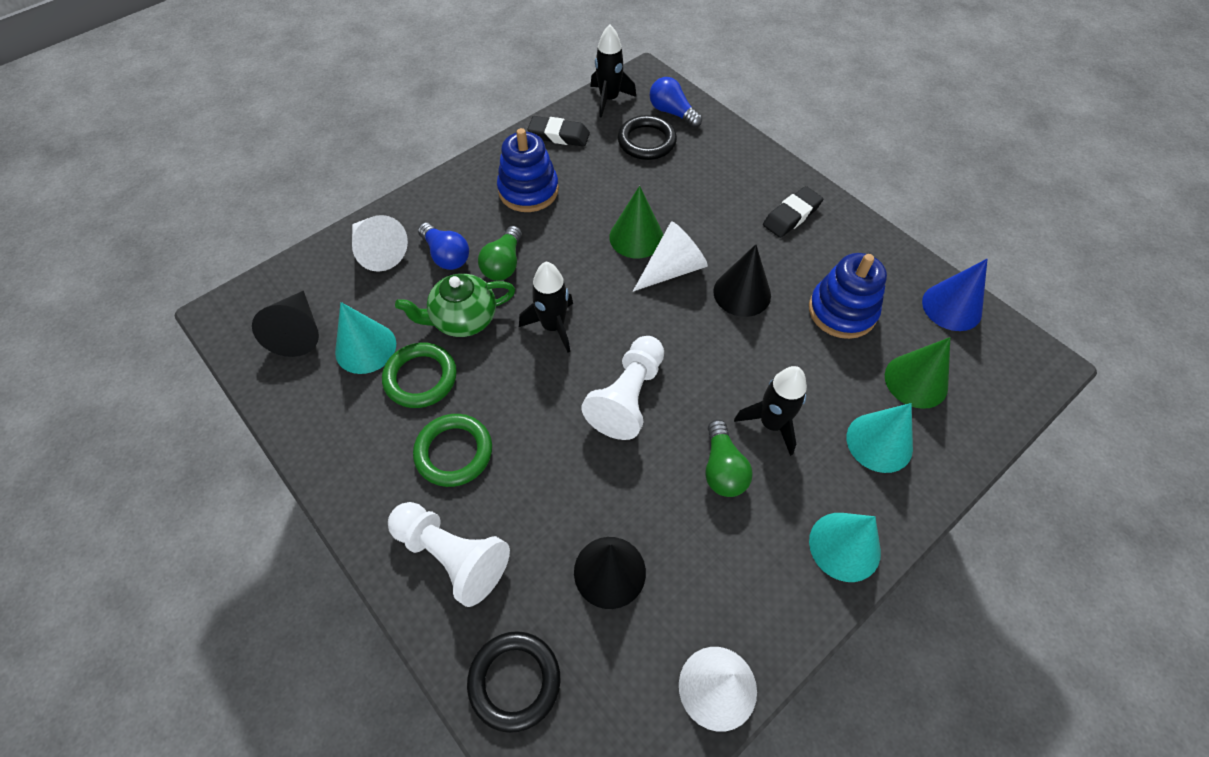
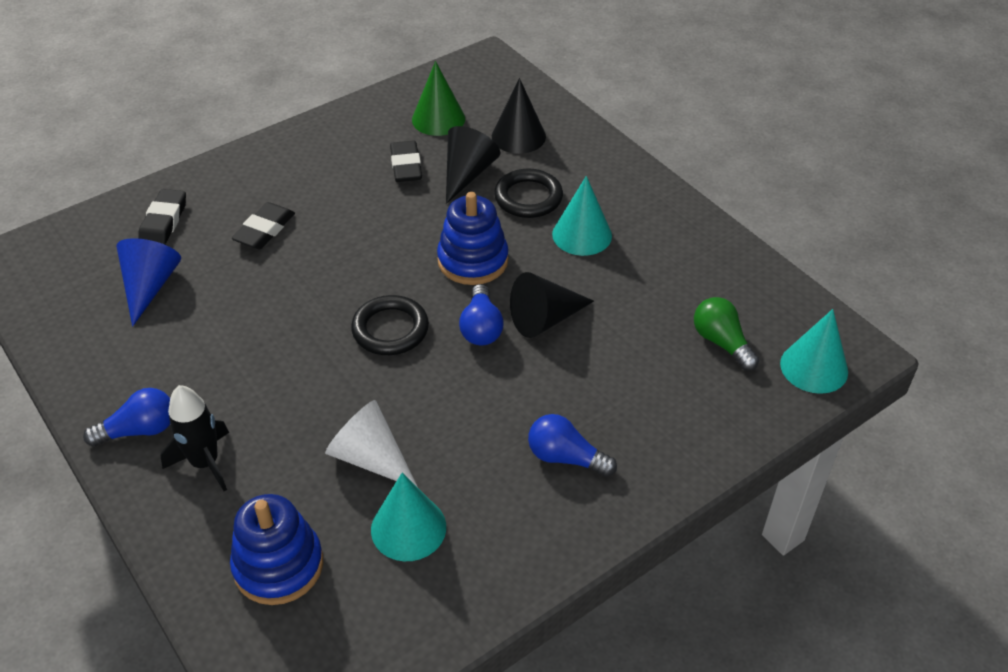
black eraser: 2 -> 3
black rocket: 3 -> 1
blue light bulb: 2 -> 3
green cone: 2 -> 1
green light bulb: 2 -> 1
green ring: 2 -> 0
green teapot: 1 -> 0
white cone: 3 -> 1
white pawn: 2 -> 0

